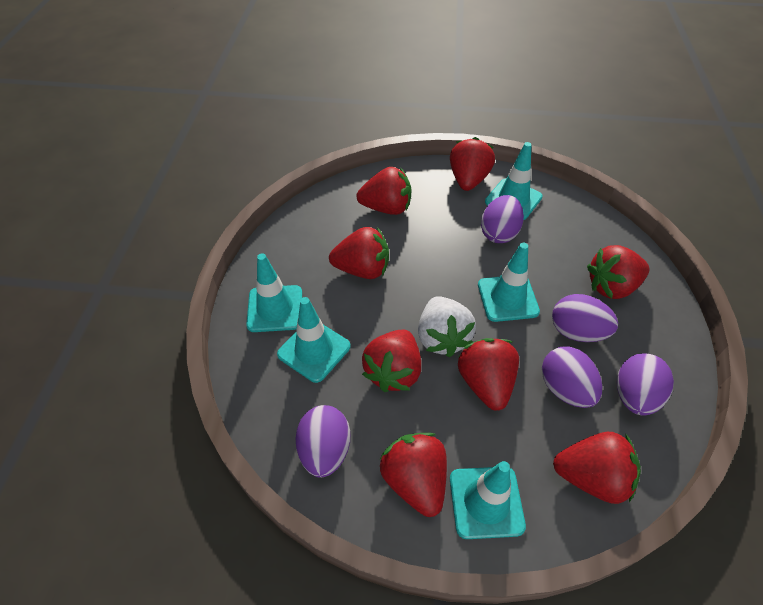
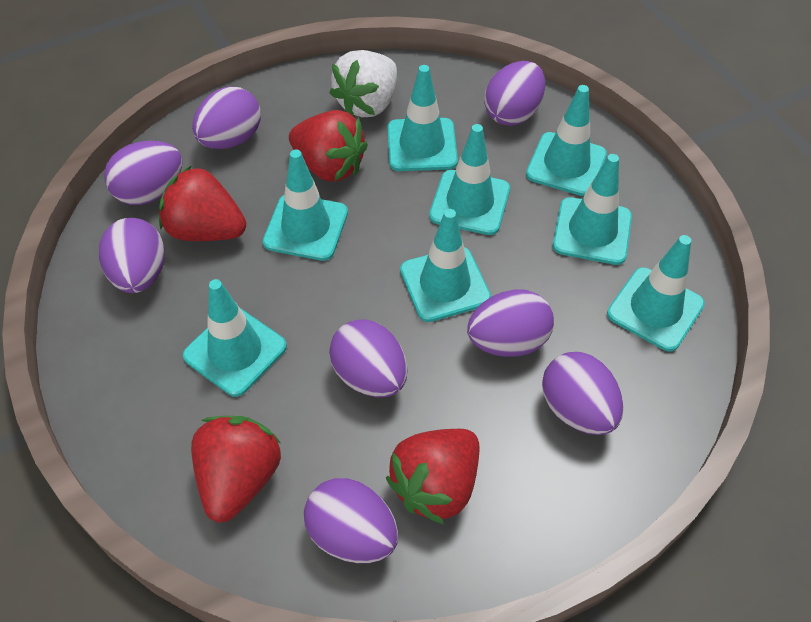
purple egg: 5 -> 8
red strawberry: 8 -> 4
turquoise traffic cone: 5 -> 8

